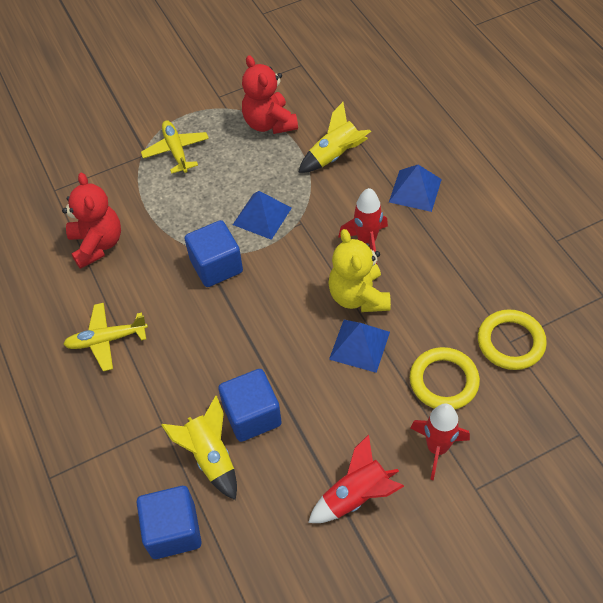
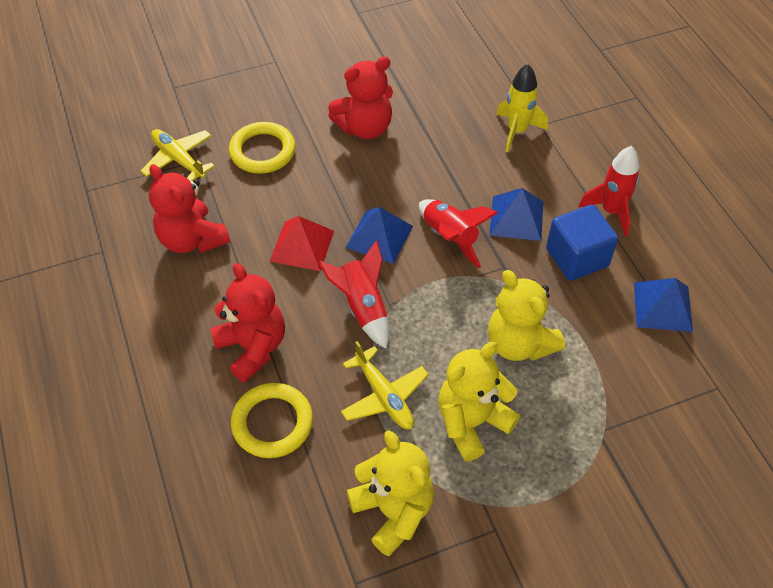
blue cube: 3 -> 1
red pyramid: 0 -> 1
red teddy bear: 2 -> 3
yellow rocket: 2 -> 1
yellow teddy bear: 1 -> 3

